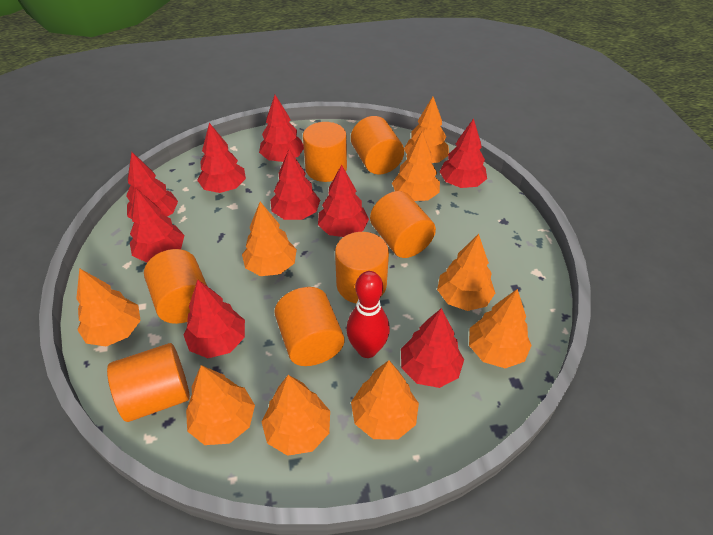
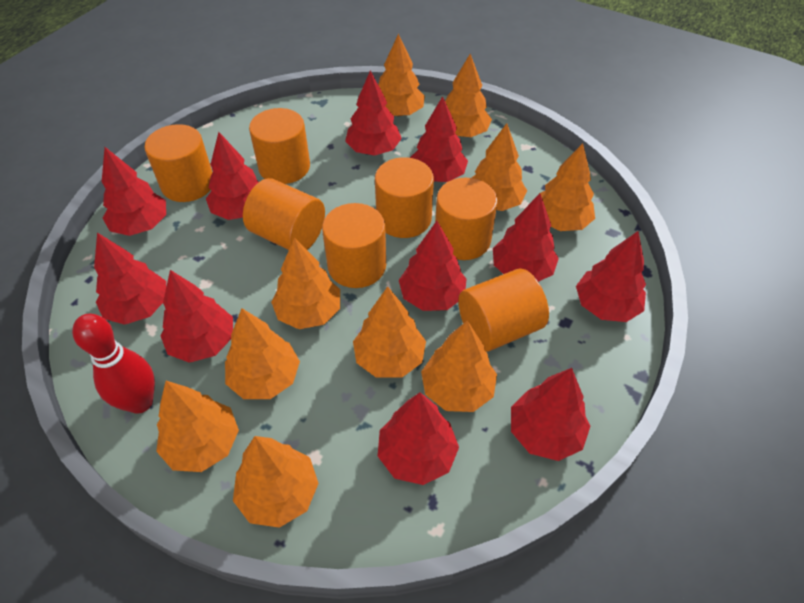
orange tree: 9 -> 10
red tree: 9 -> 11

